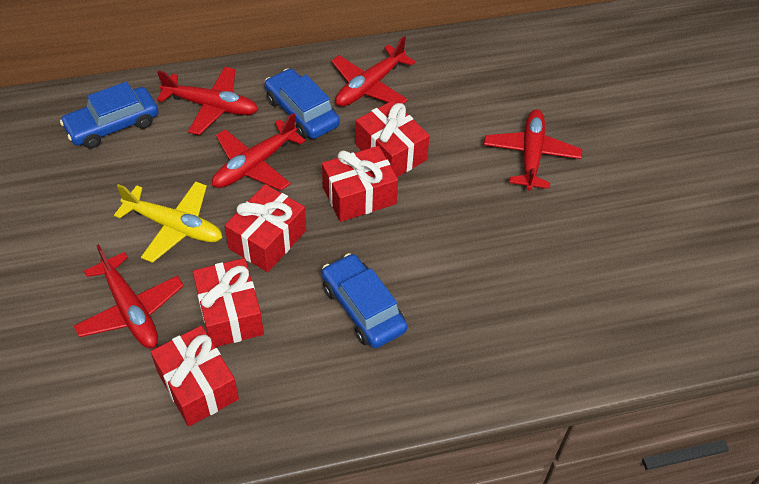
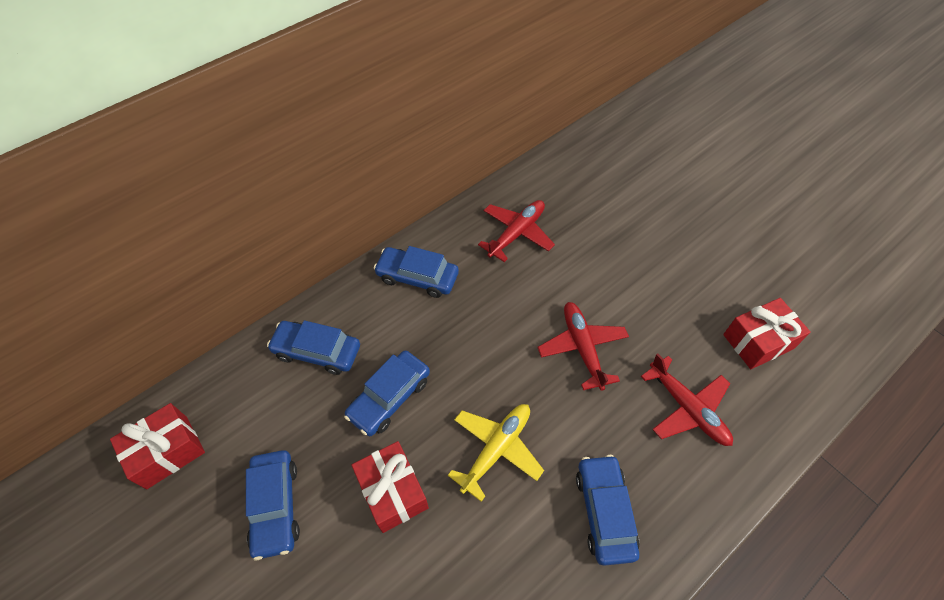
blue car: 3 -> 5
red gift: 5 -> 3
red plane: 5 -> 3

